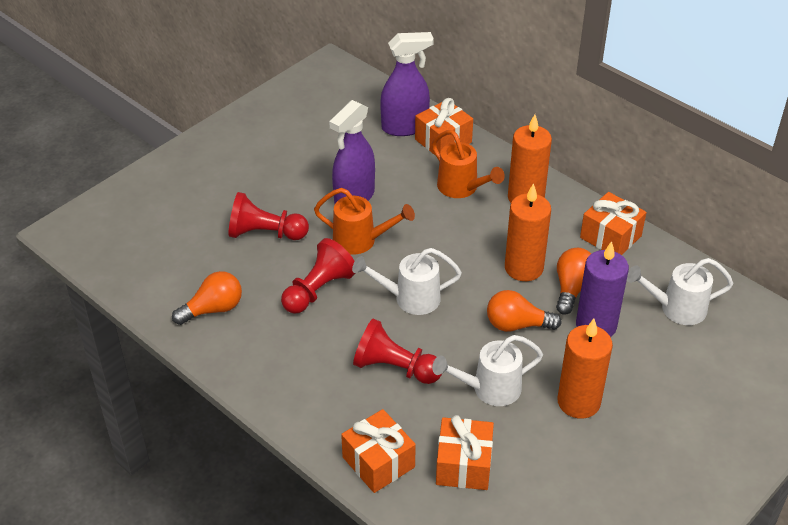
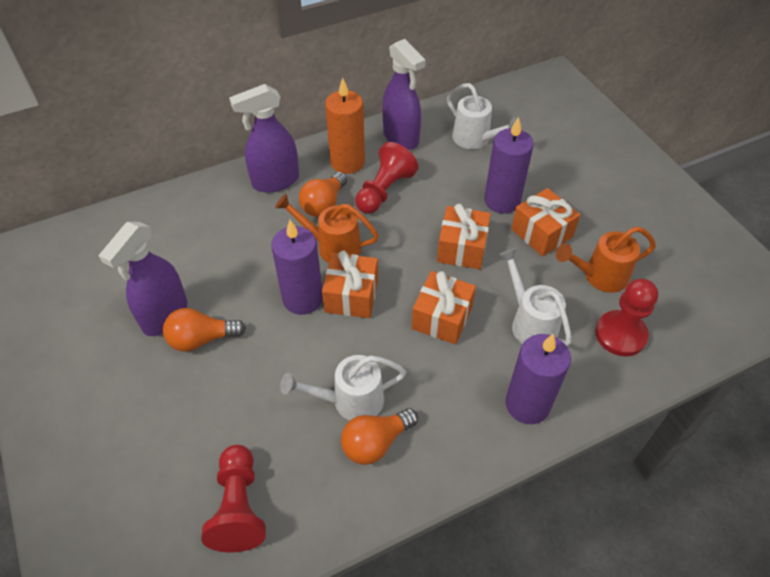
orange candle: 3 -> 1
purple candle: 1 -> 3
purple spray bottle: 2 -> 3

